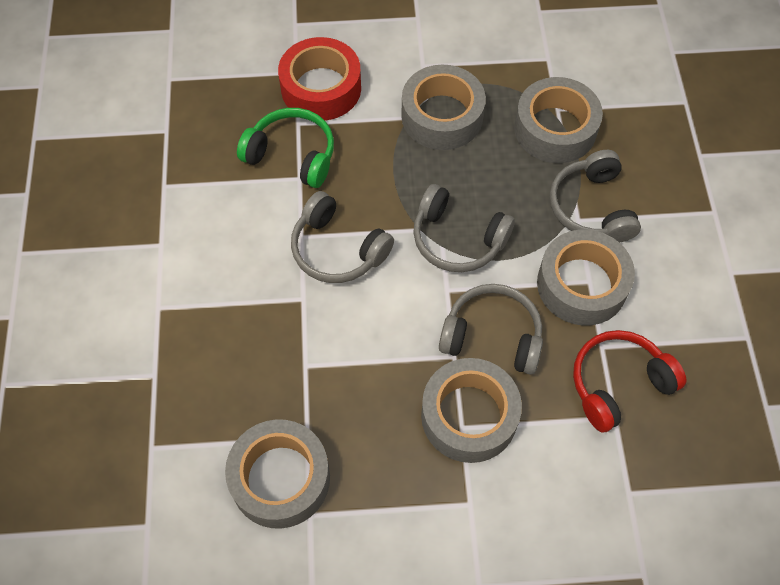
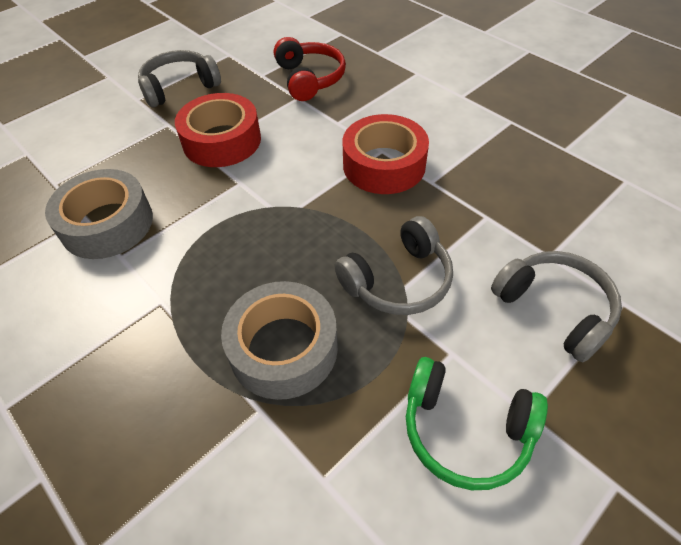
grey headphones: 4 -> 3
grey tape: 5 -> 2
red tape: 1 -> 2

